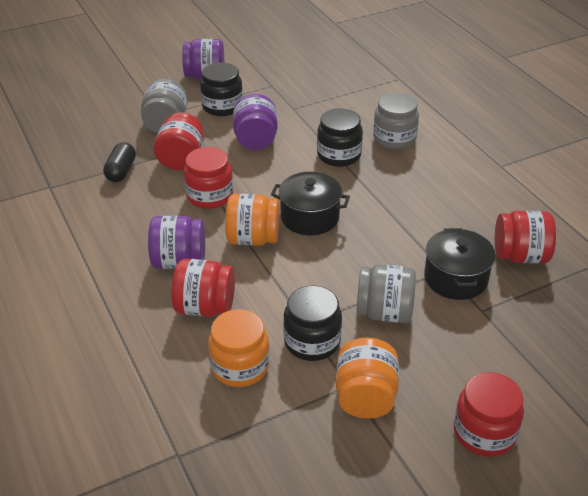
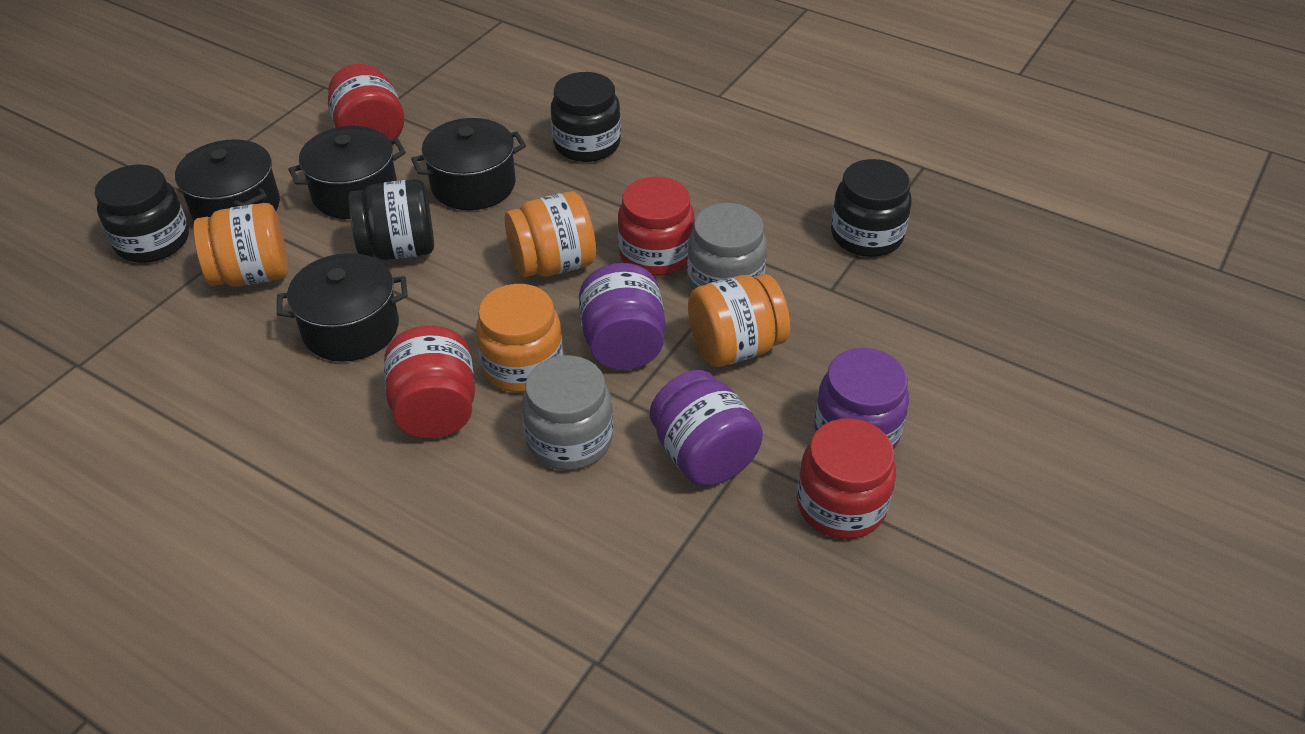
black capsule: 1 -> 0
black jar: 3 -> 4
black pot: 2 -> 4
grey jar: 3 -> 2
orange jar: 3 -> 4
red jar: 5 -> 4

